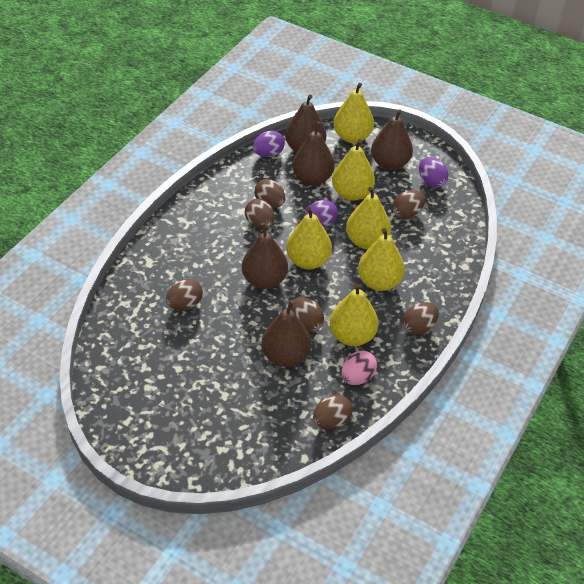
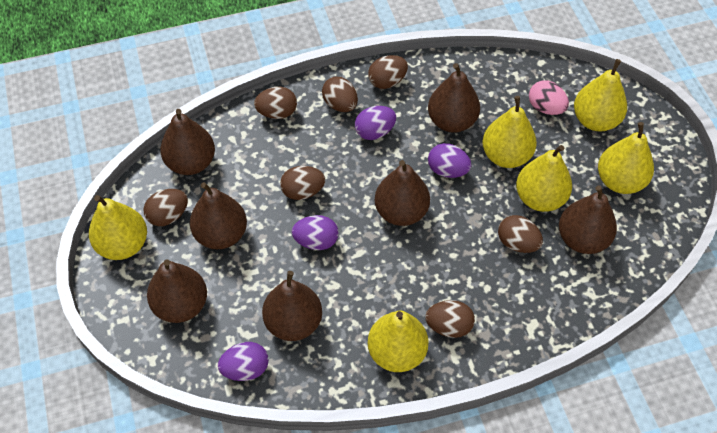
brown pear: 5 -> 7
purple egg: 3 -> 4

